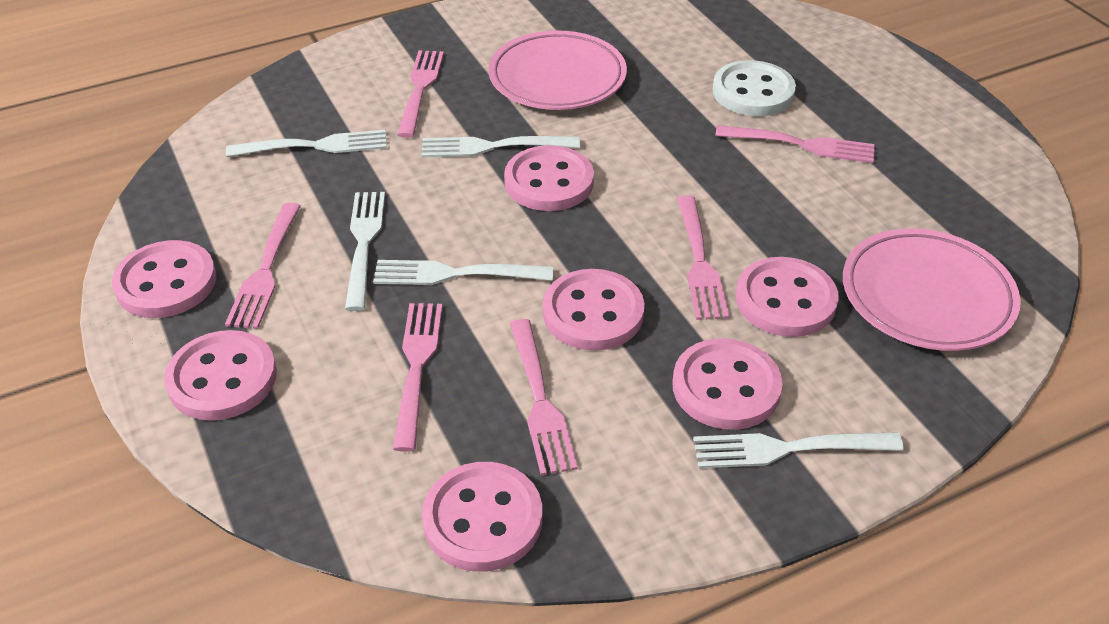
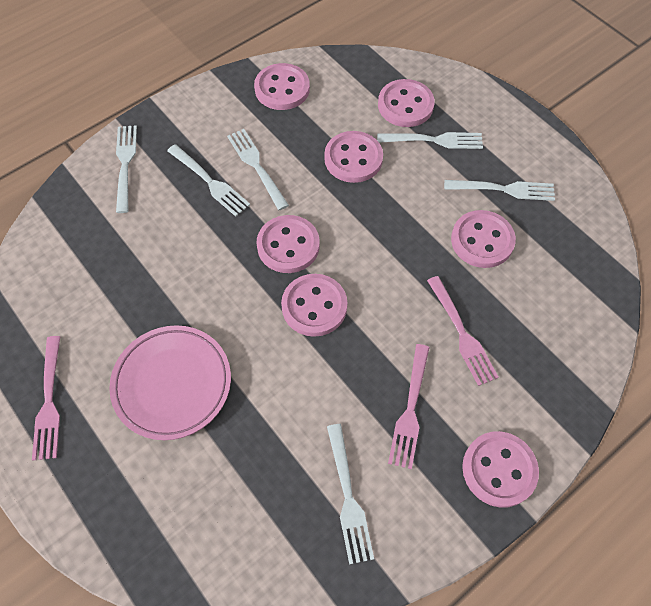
pink fork: 6 -> 3
pink plate: 2 -> 1
white button: 1 -> 0
white fork: 5 -> 6

